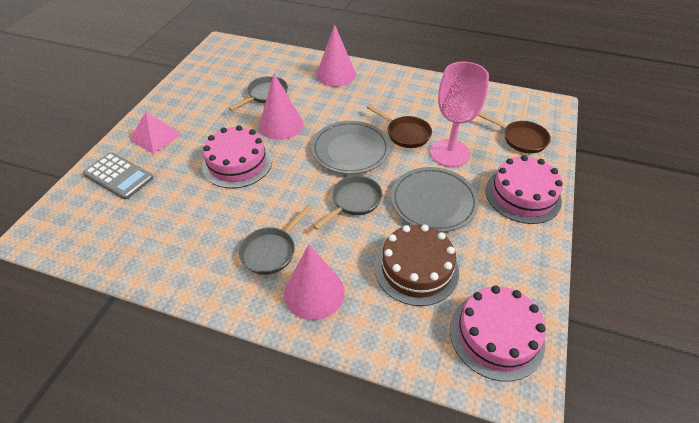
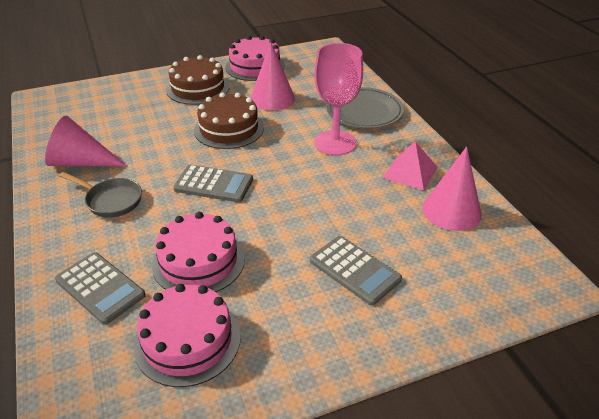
brown cake: 1 -> 2
brown pan: 2 -> 0
grey calculator: 1 -> 3
grey pan: 3 -> 1
grey plate: 2 -> 1

